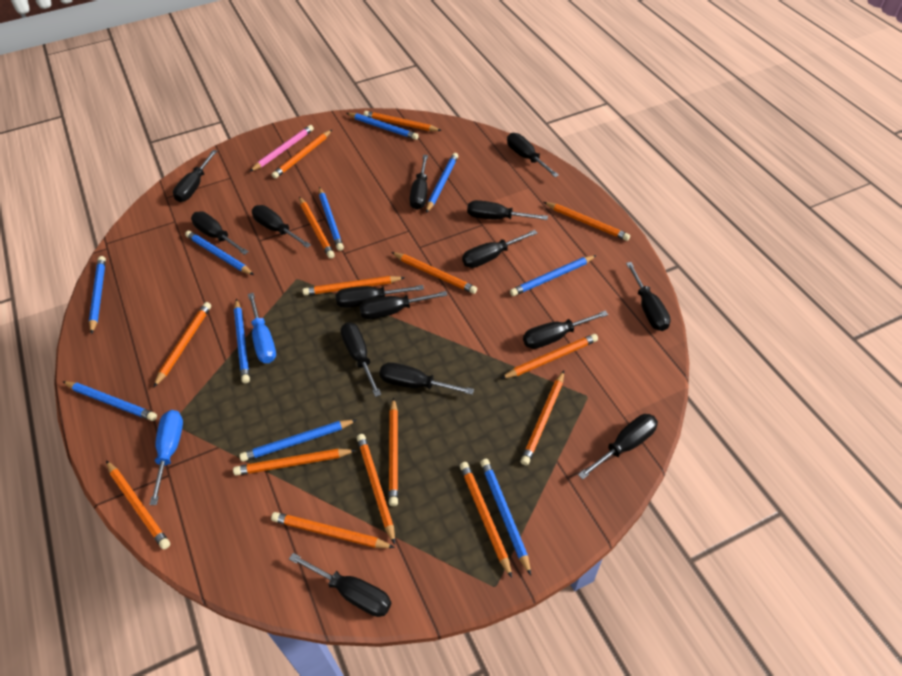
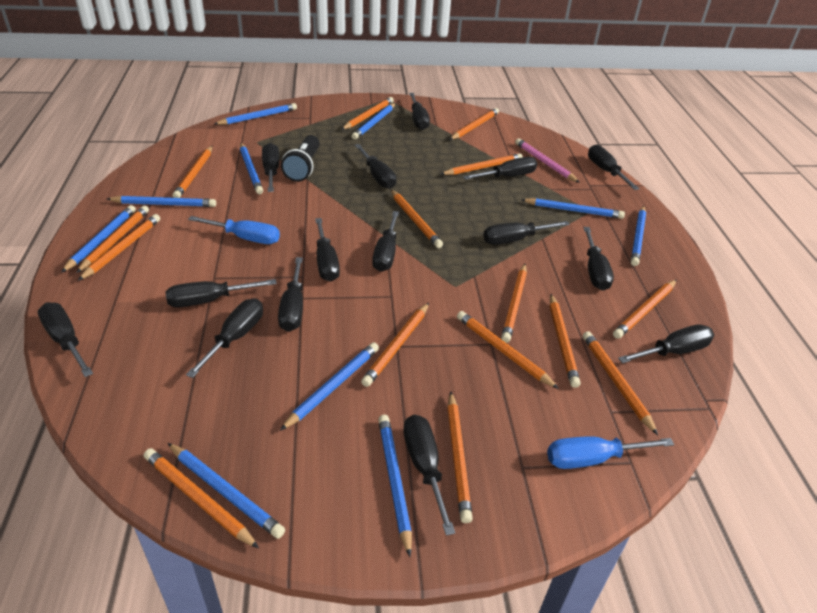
black flashlight: 0 -> 1

